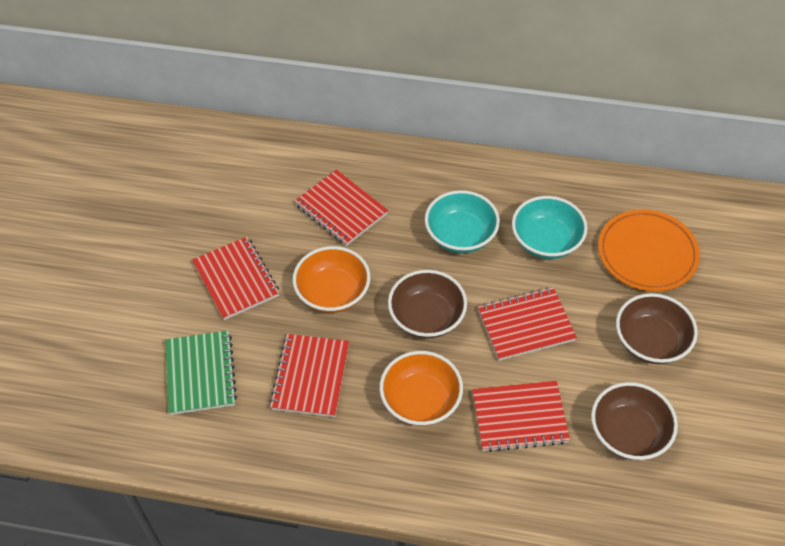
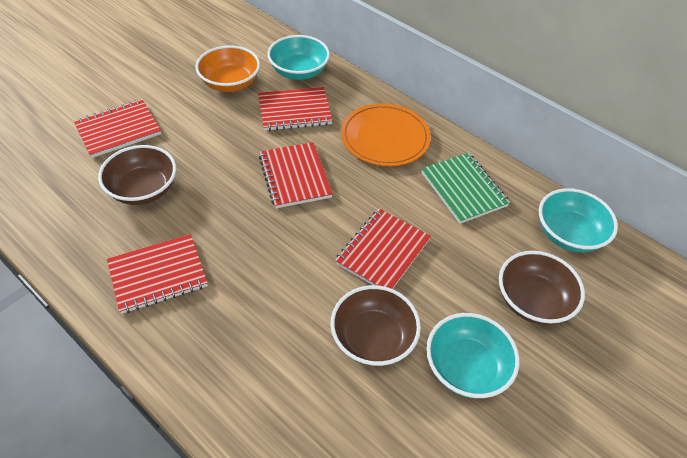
orange bowl: 2 -> 1
turquoise bowl: 2 -> 3

